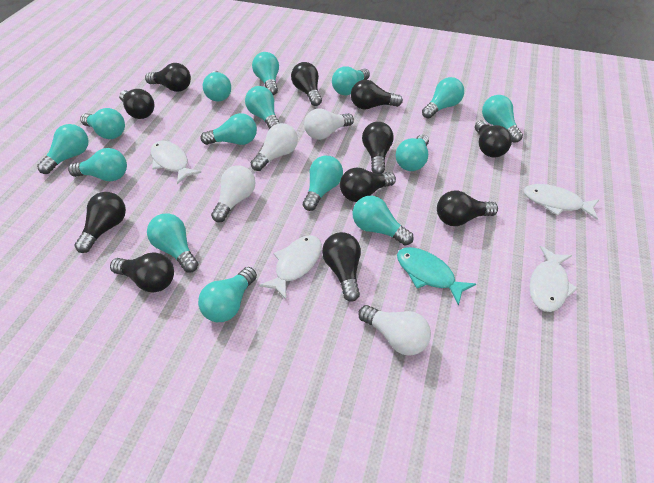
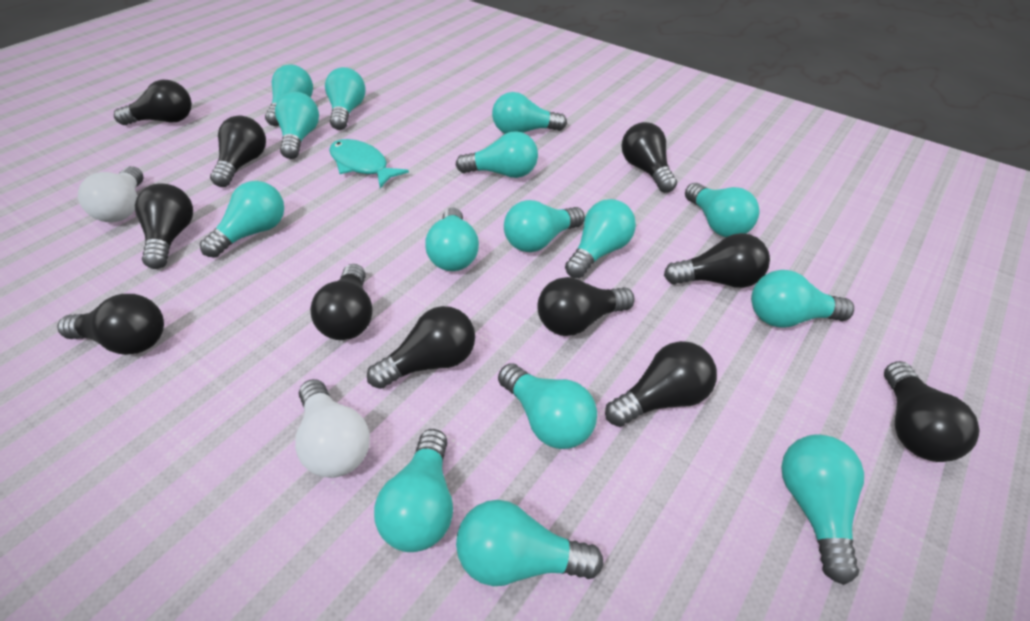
white fish: 4 -> 0
white light bulb: 4 -> 2

